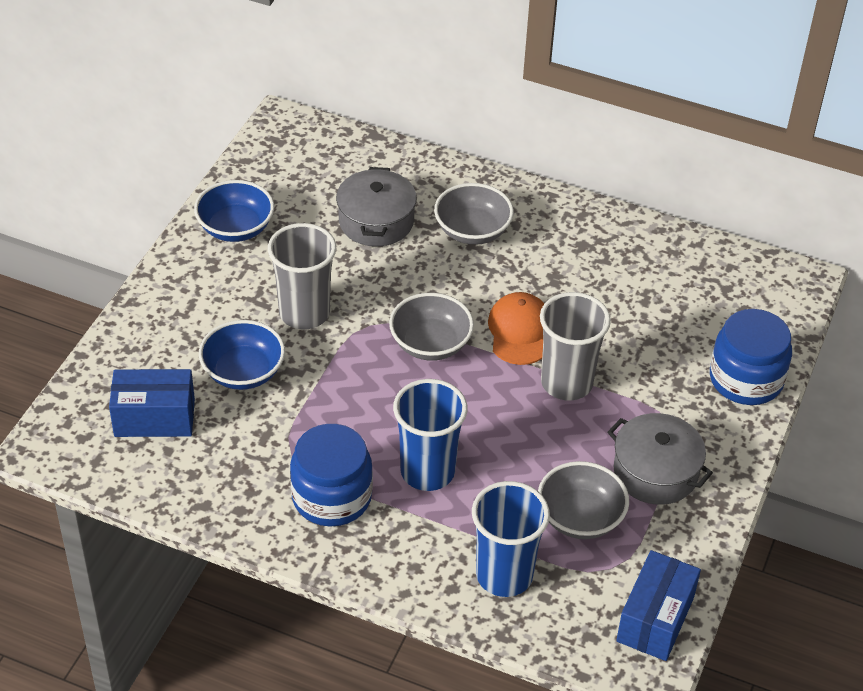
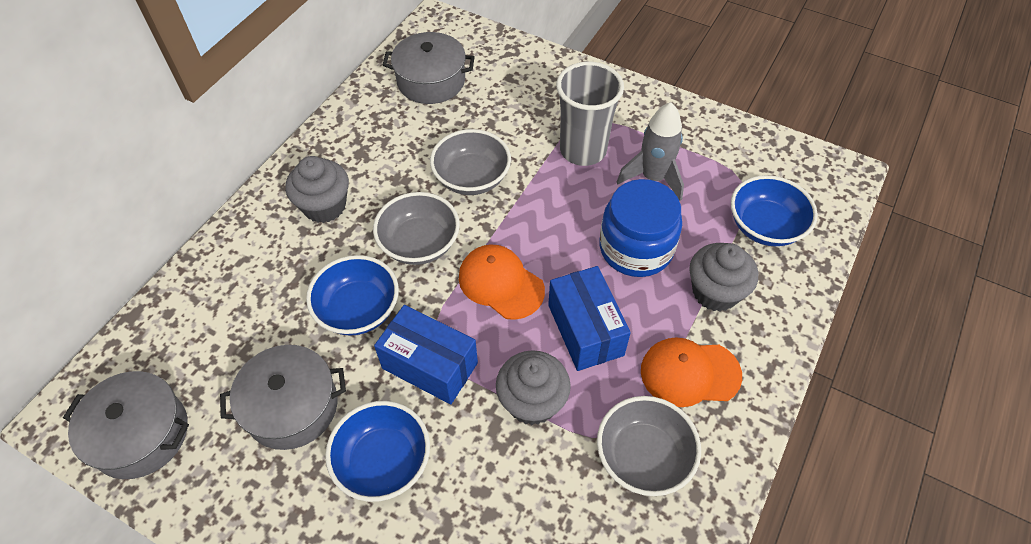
blue bowl: 2 -> 3
blue cup: 2 -> 0
blue jar: 2 -> 1
grey cup: 2 -> 1
grey cupcake: 0 -> 3
grey pot: 2 -> 3
grey rocket: 0 -> 1
orange cap: 1 -> 2

